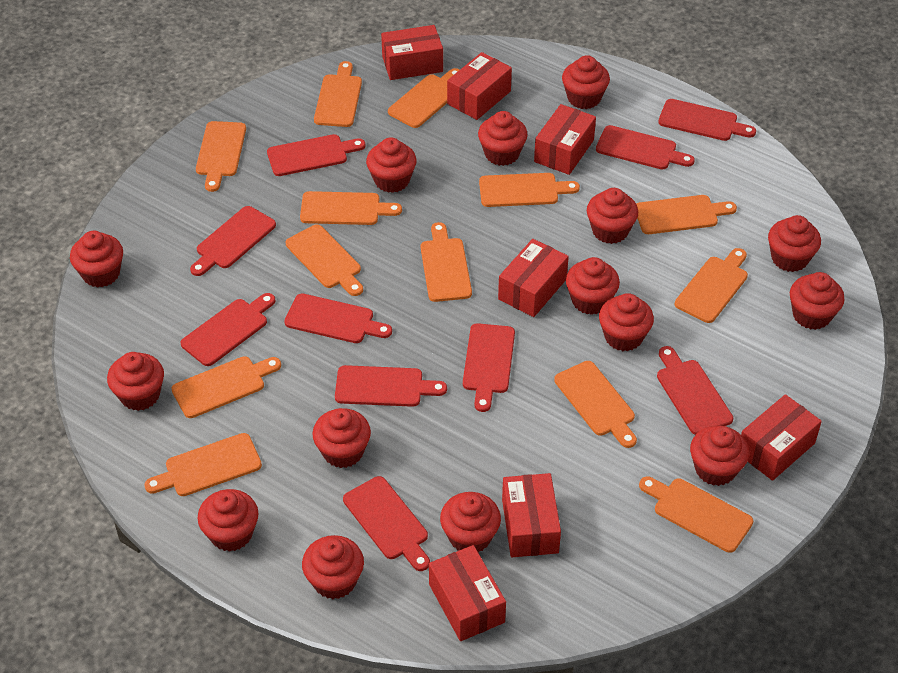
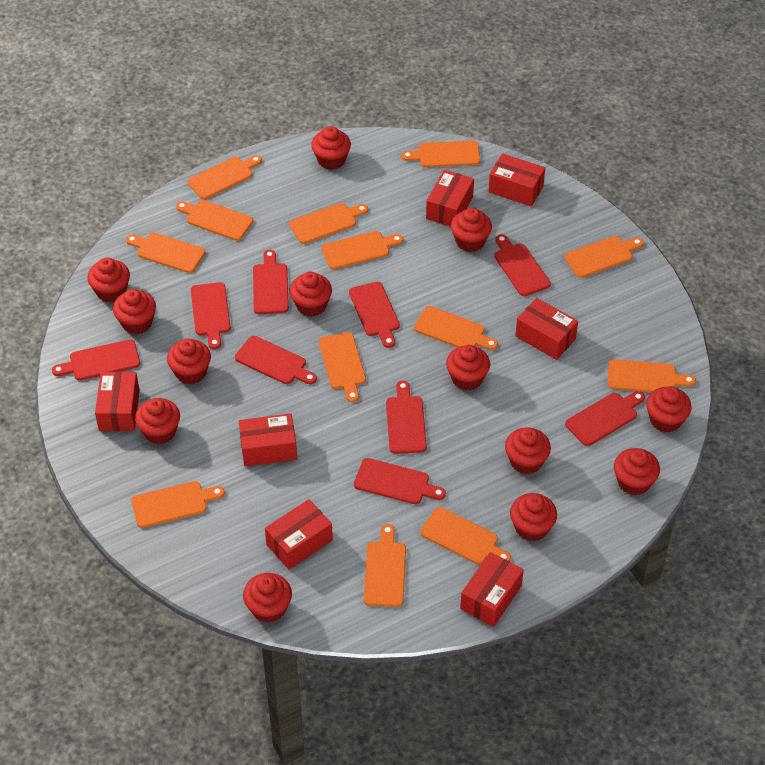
red cupcake: 15 -> 13
red cutting board: 10 -> 9

